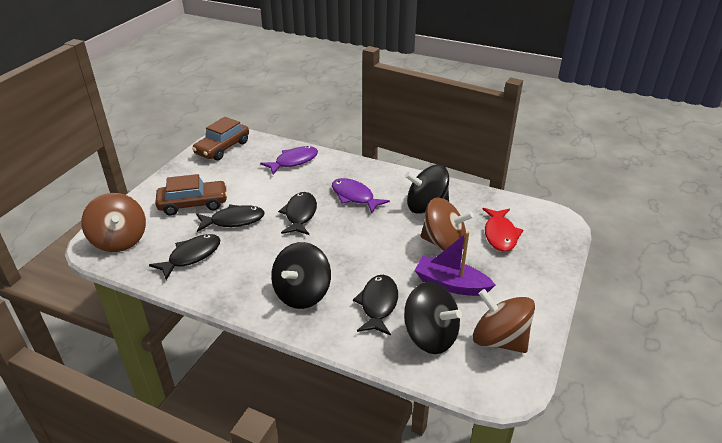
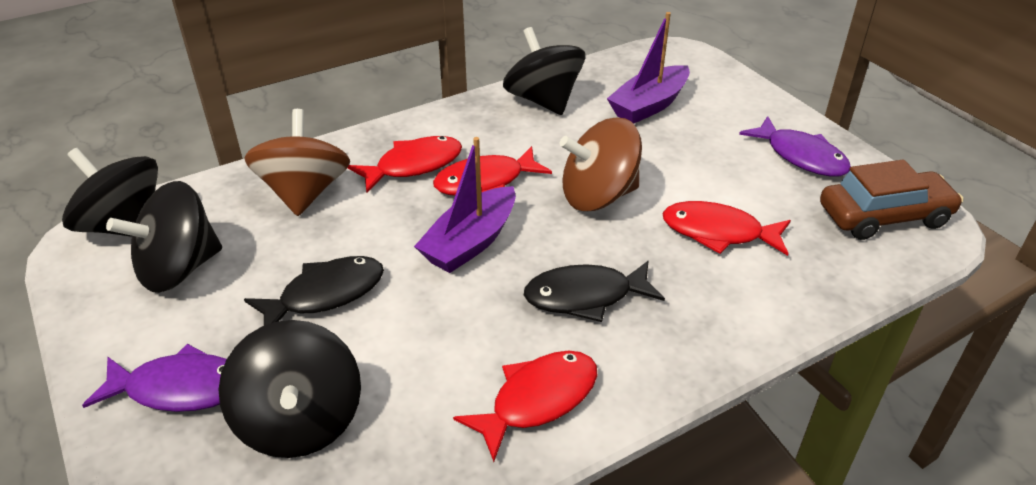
black fish: 4 -> 2
black spinning top: 3 -> 4
brown car: 2 -> 1
brown spinning top: 3 -> 2
purple boat: 1 -> 2
red fish: 1 -> 4

